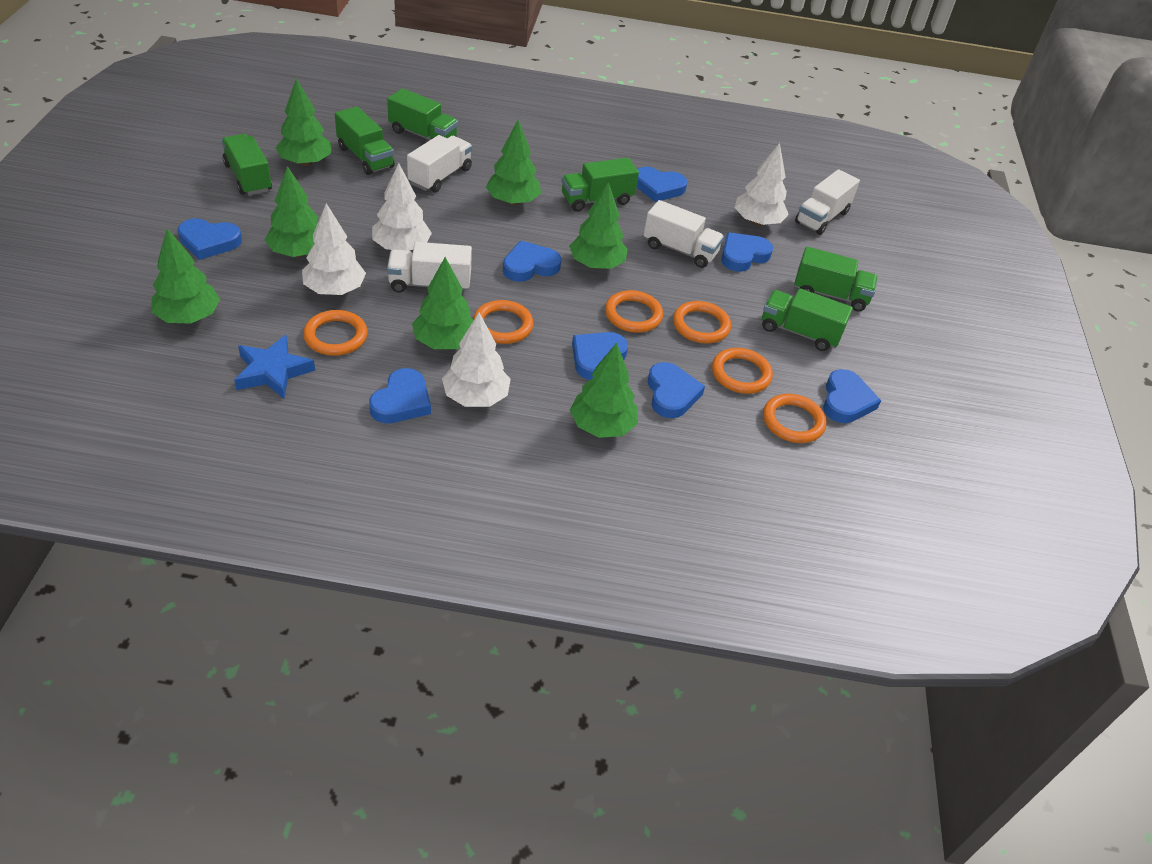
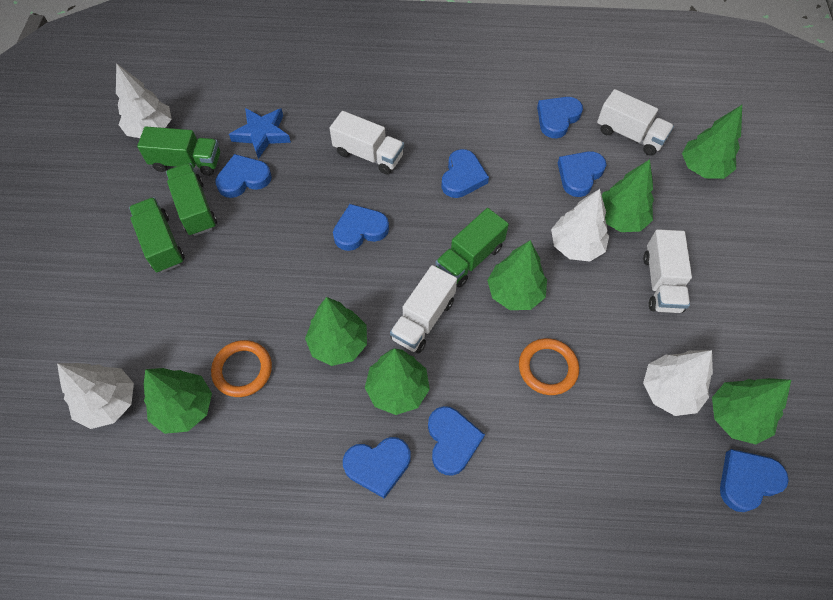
green truck: 6 -> 4
orange ring: 6 -> 2

